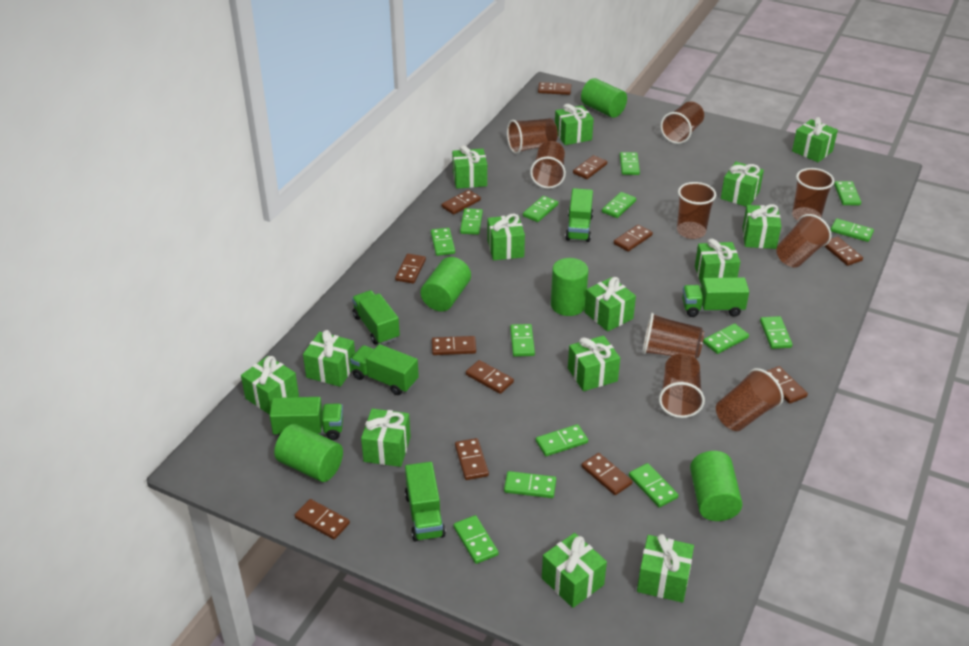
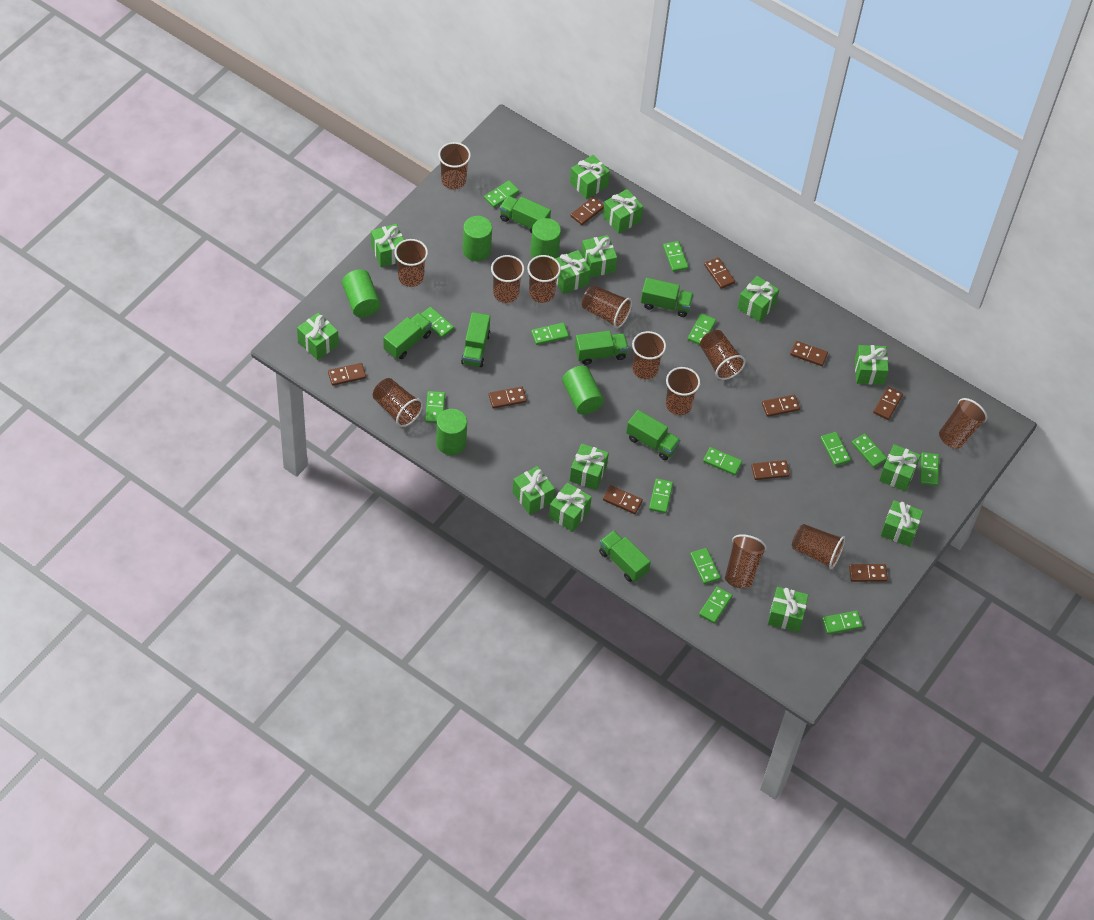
brown cup: 9 -> 12
brown domino: 12 -> 10
green truck: 6 -> 7

